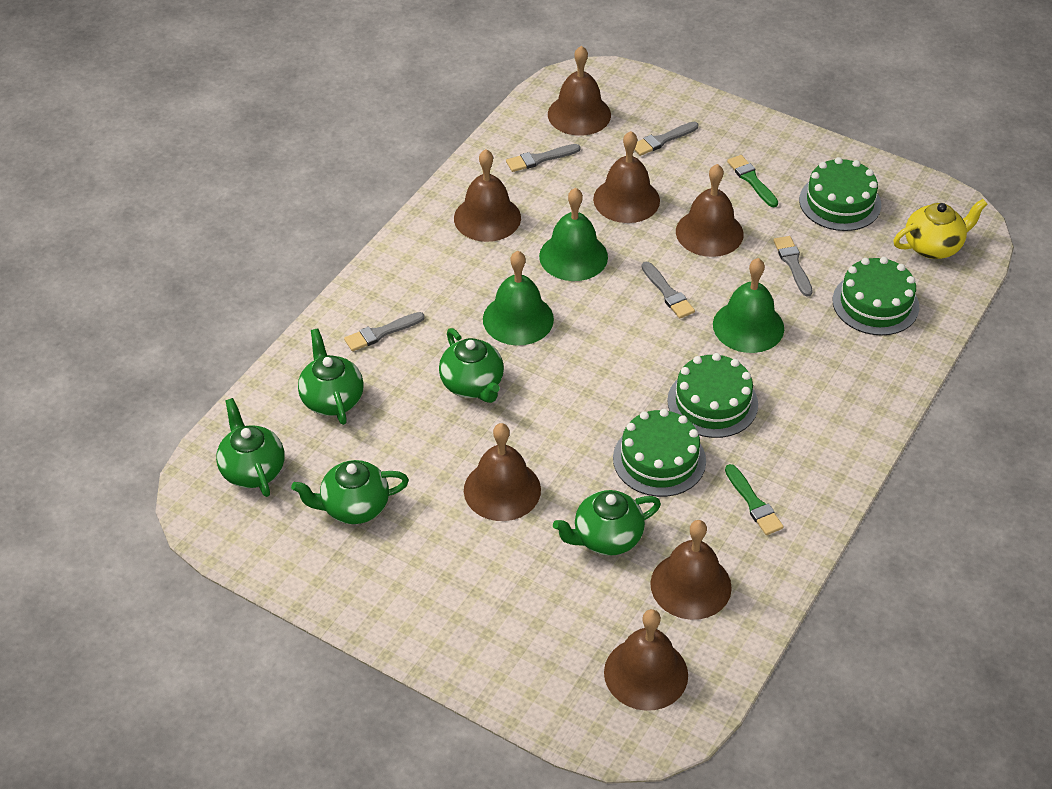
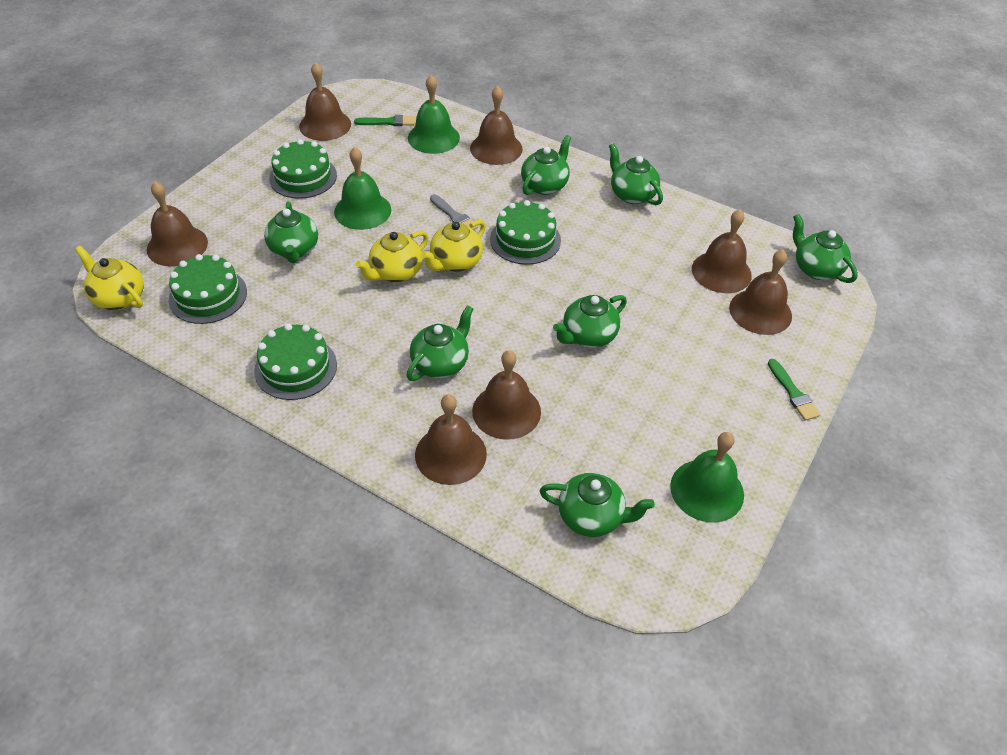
green teapot: 5 -> 7
grey brush: 5 -> 1
yellow teapot: 1 -> 3

